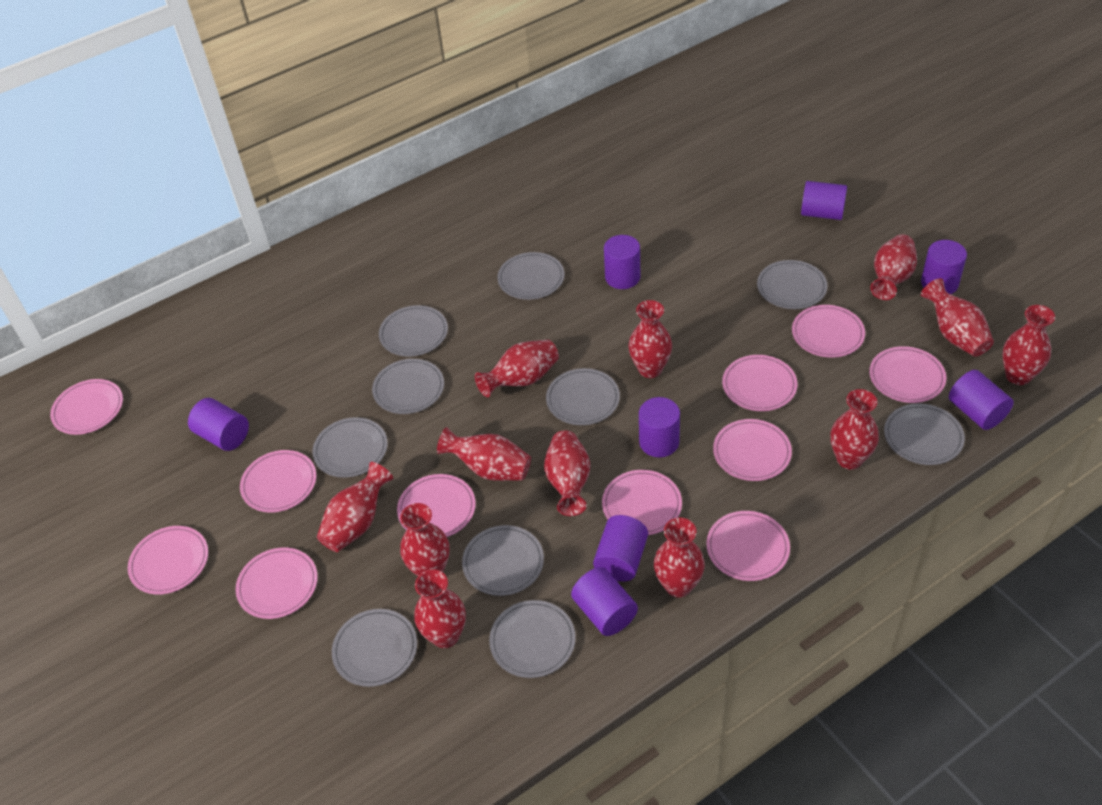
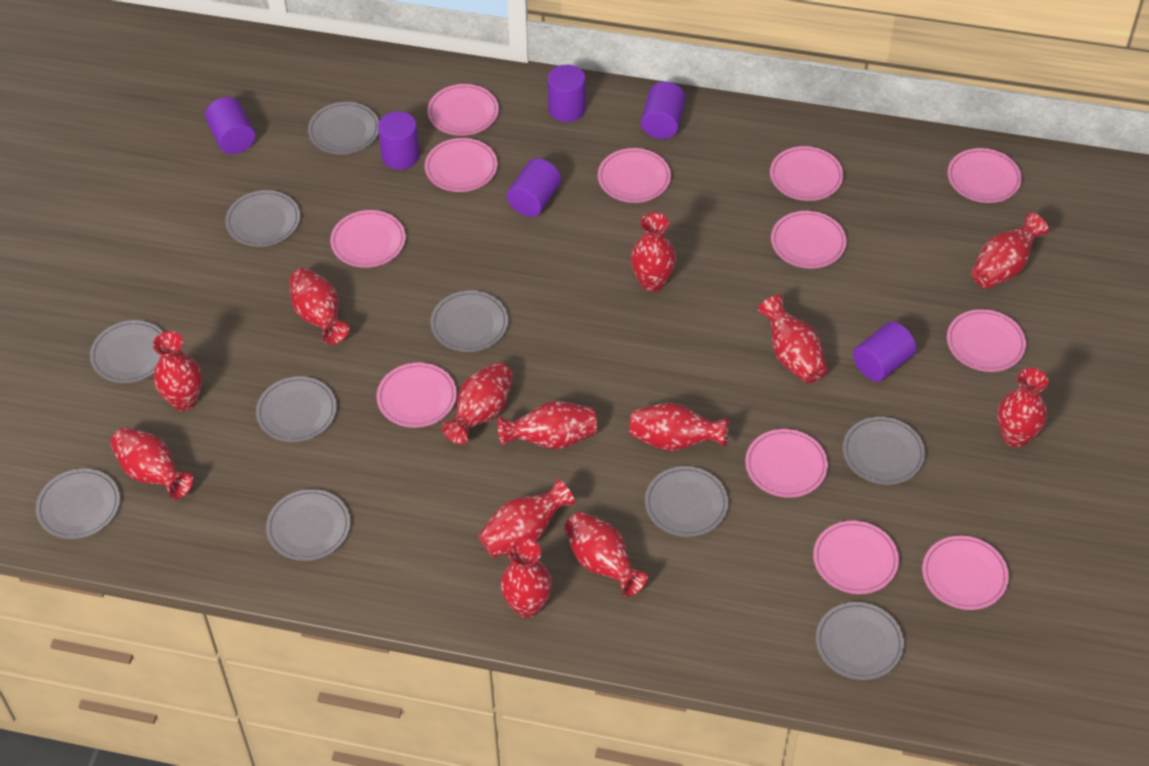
pink plate: 11 -> 12
purple cylinder: 8 -> 6
red vase: 12 -> 13

